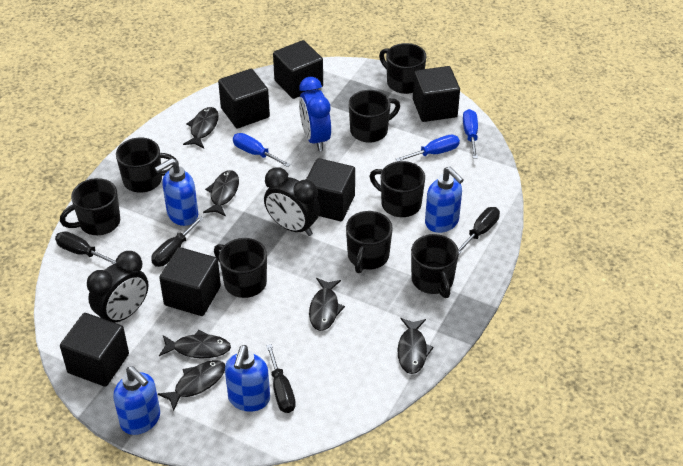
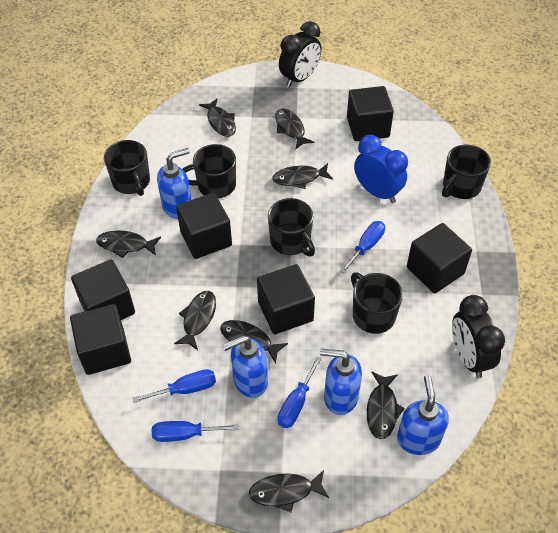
black fish: 6 -> 8
black mug: 8 -> 5
black screwdriver: 4 -> 0
blue screwdriver: 3 -> 4

